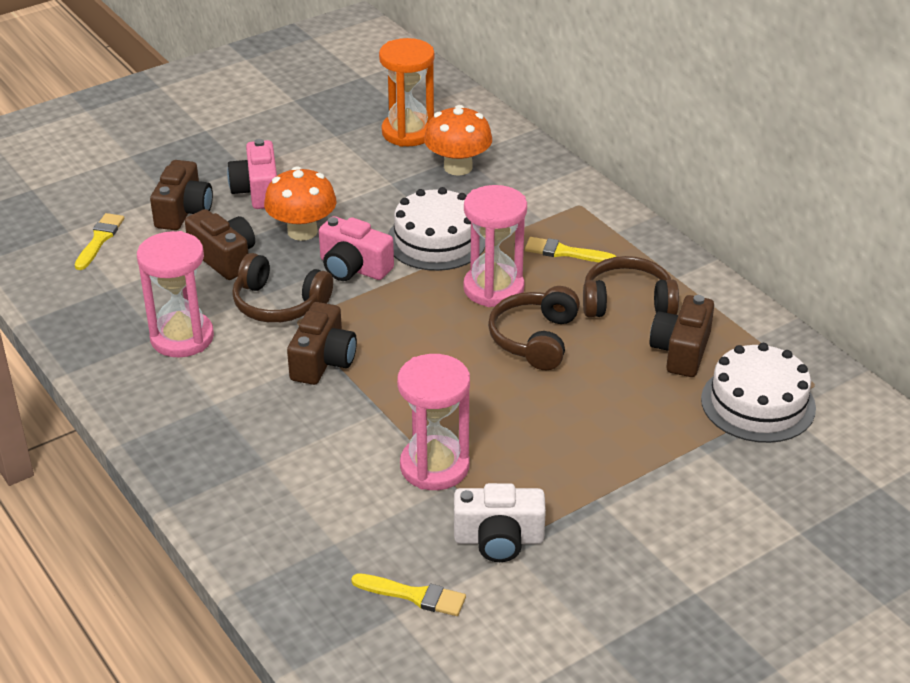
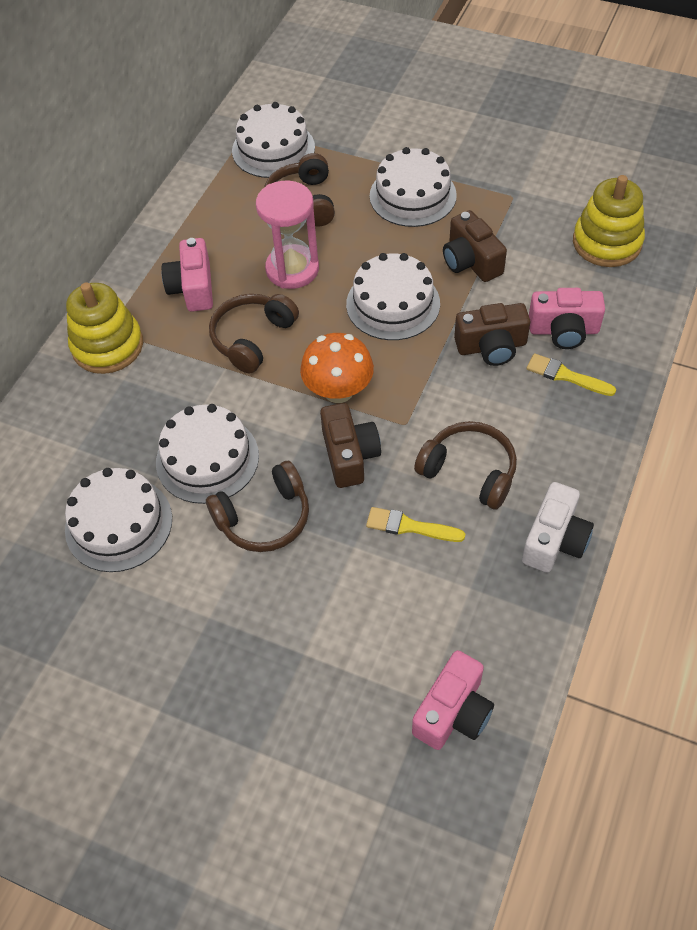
brown camera: 4 -> 3
brown headphones: 3 -> 4
orange hourglass: 1 -> 0
orange mushroom: 2 -> 1
pink camera: 2 -> 3
pink hourglass: 3 -> 1
white cake: 2 -> 5
yellow brush: 3 -> 2
yellow stacking toy: 0 -> 2

